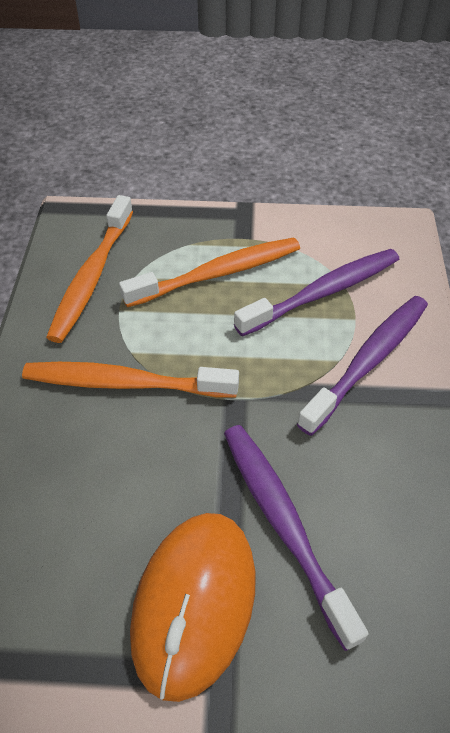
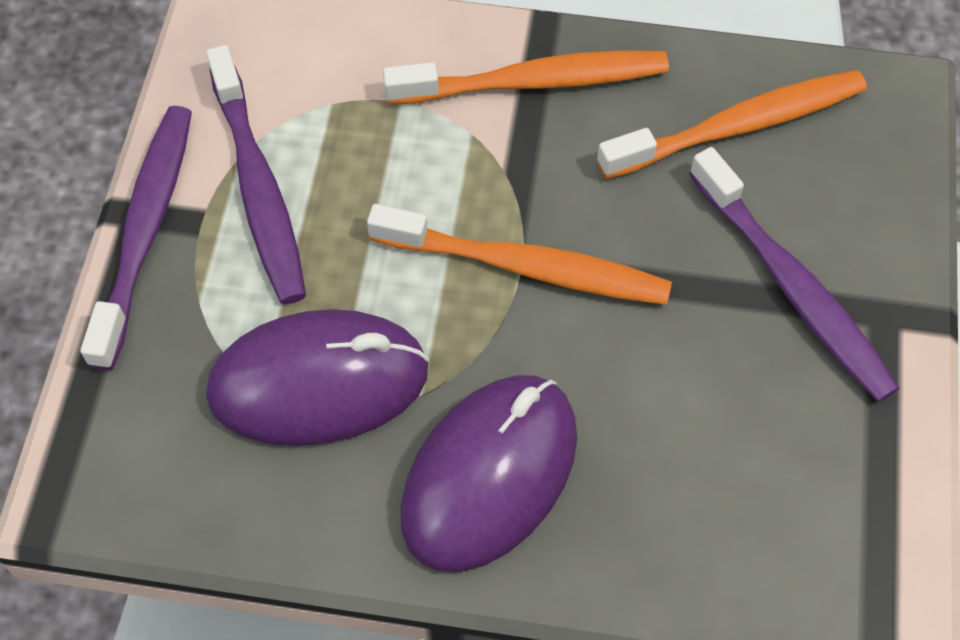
orange mouse: 1 -> 0
purple mouse: 0 -> 2

